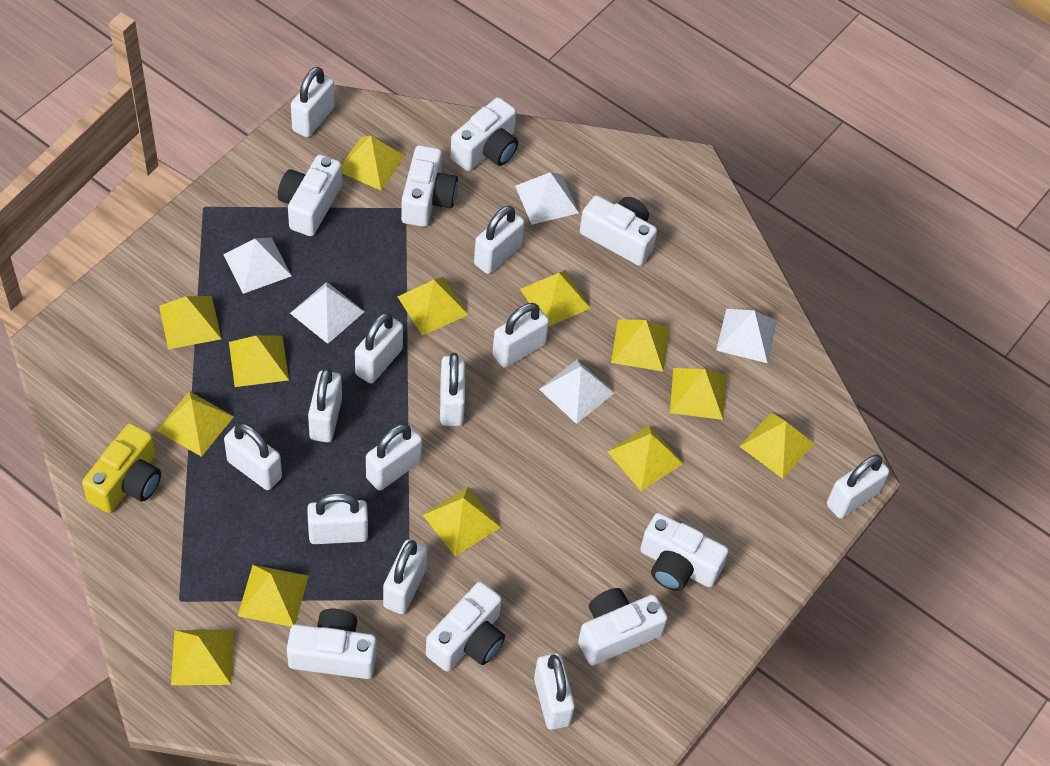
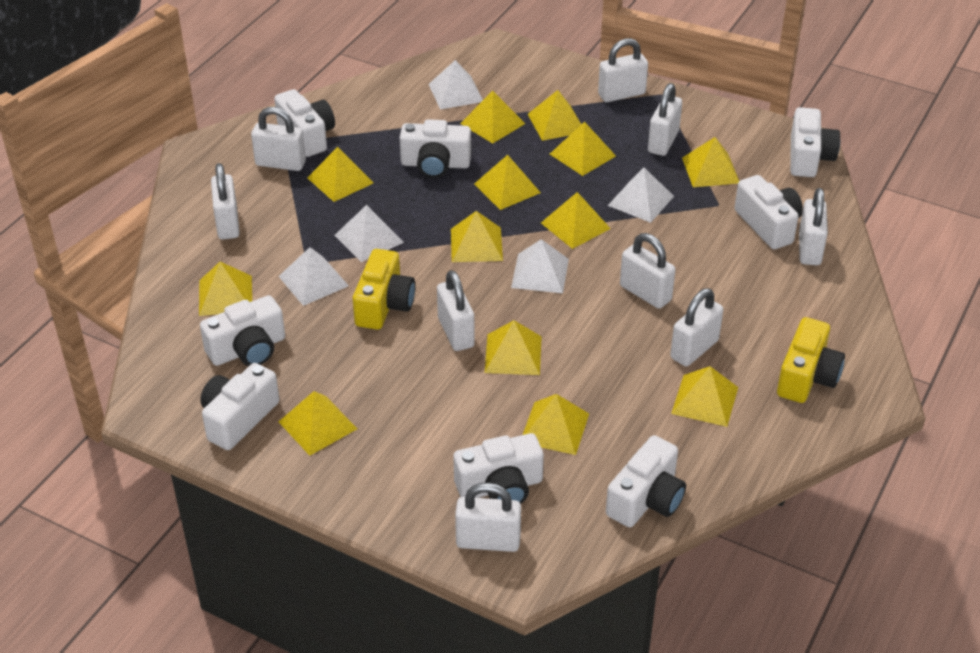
white padlock: 12 -> 9
yellow camera: 1 -> 2

